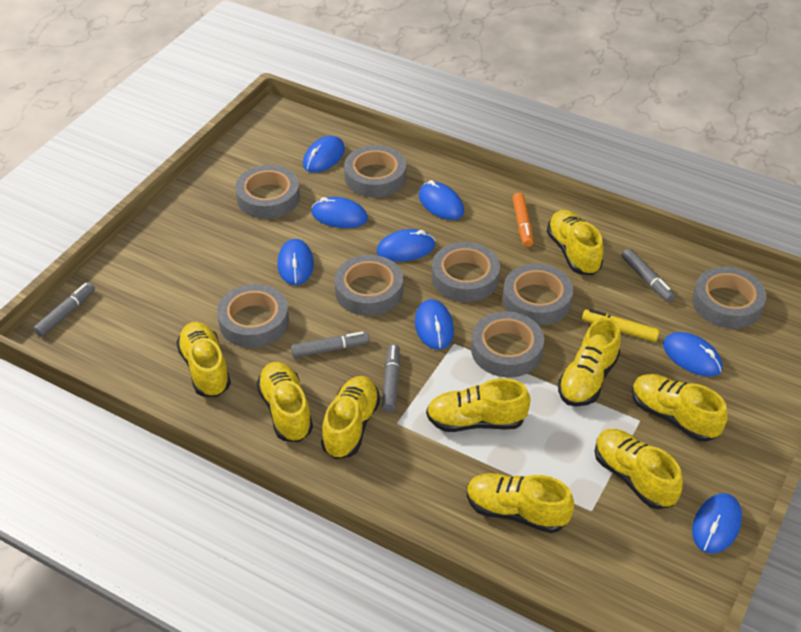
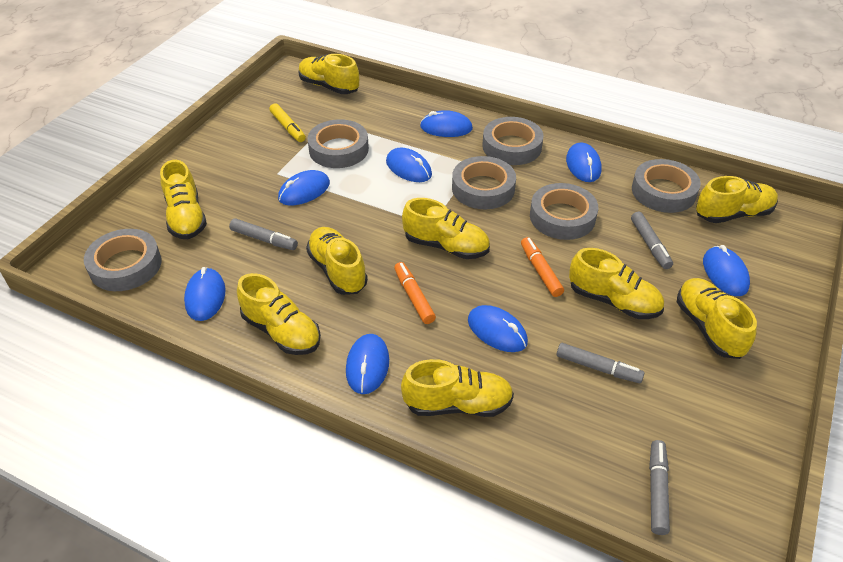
grey tape: 8 -> 6
orange marker: 1 -> 2

